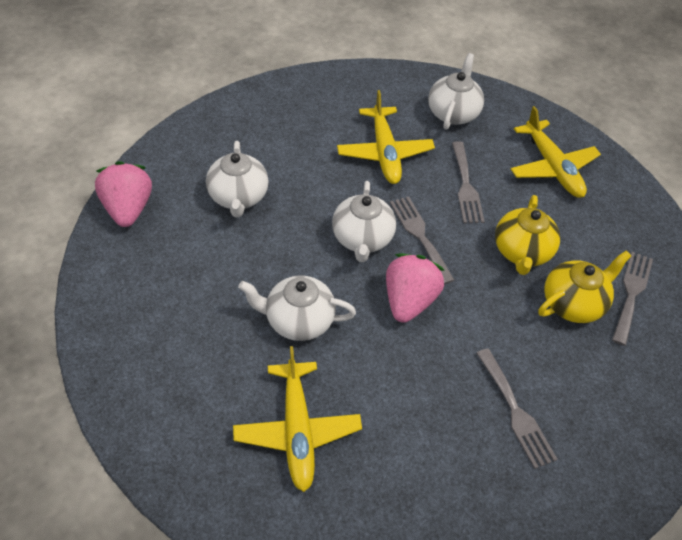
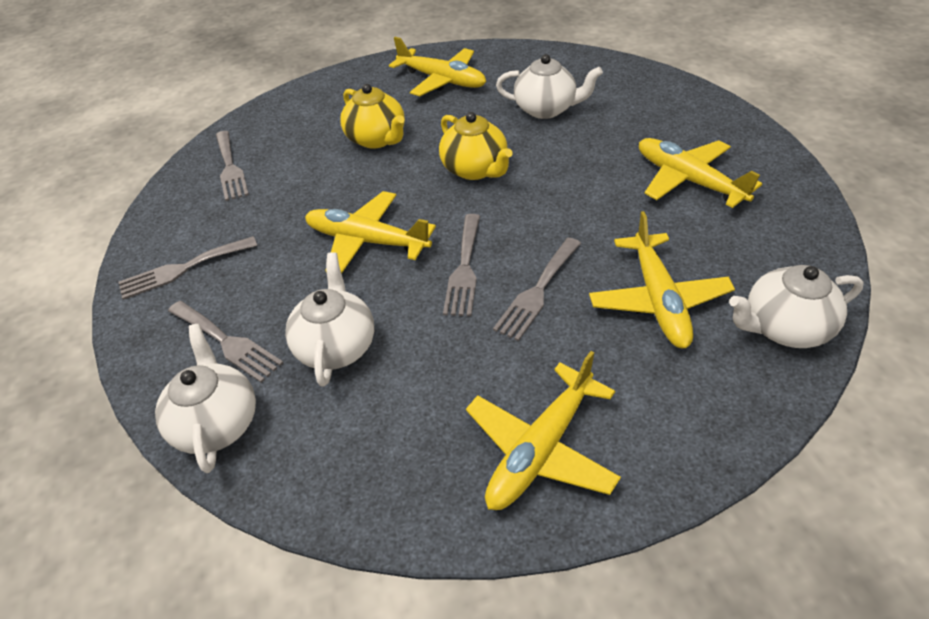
grey fork: 4 -> 5
pink strawberry: 2 -> 0
yellow plane: 3 -> 5

